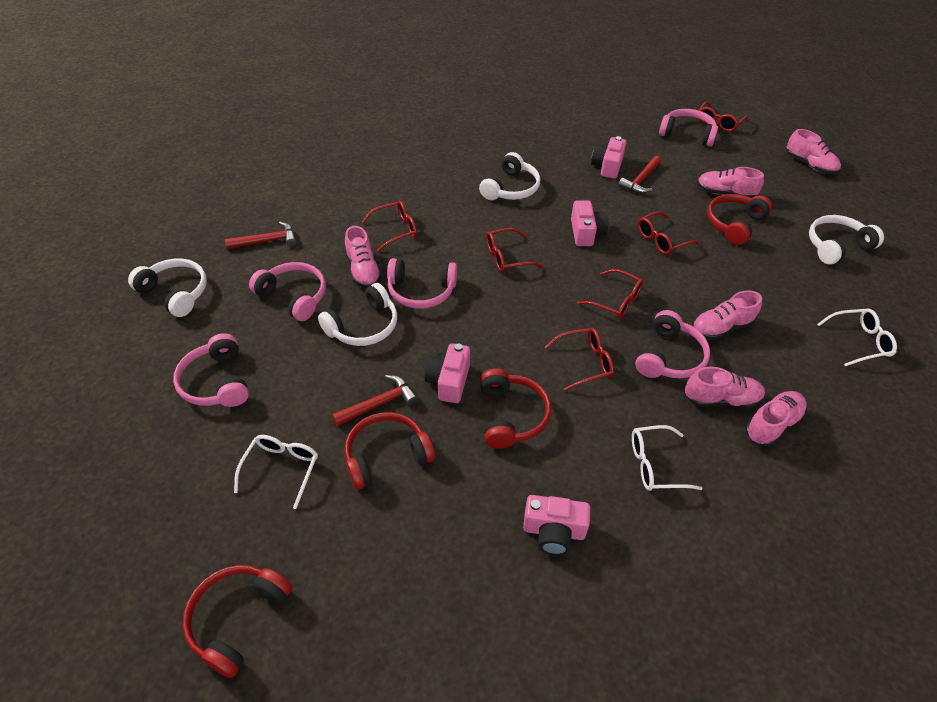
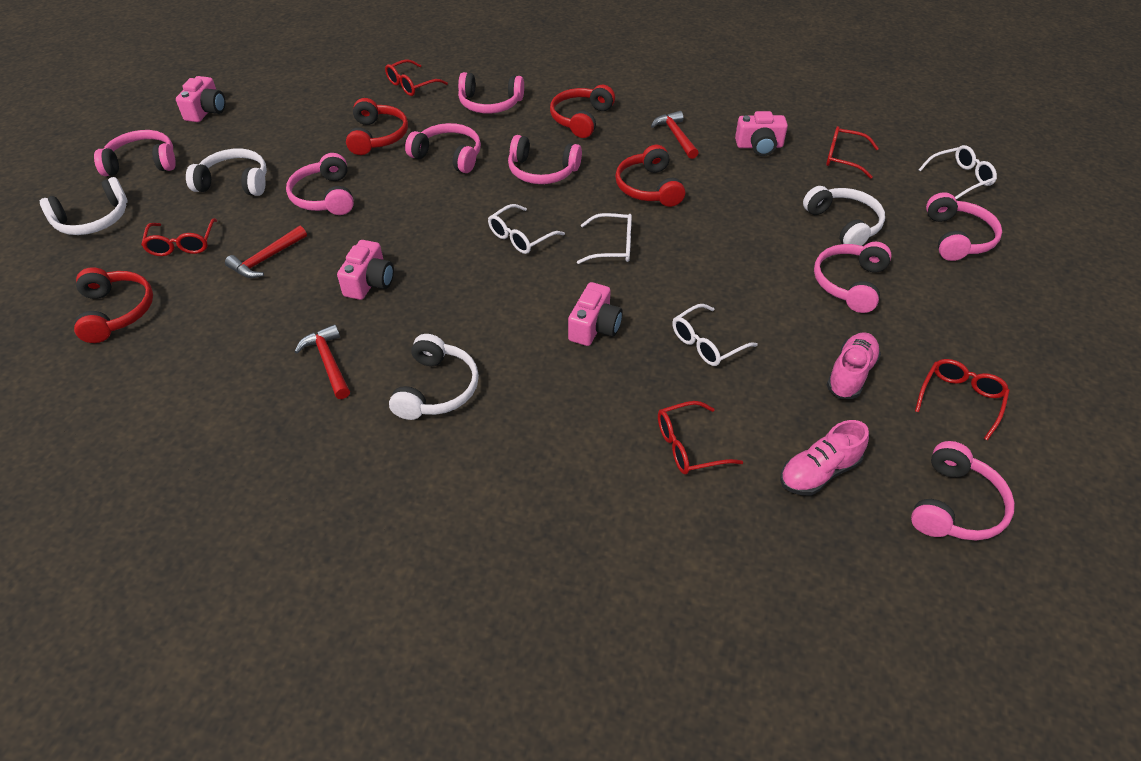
pink headphones: 5 -> 8
pink shoe: 6 -> 2
red glasses: 6 -> 5
white glasses: 3 -> 4

